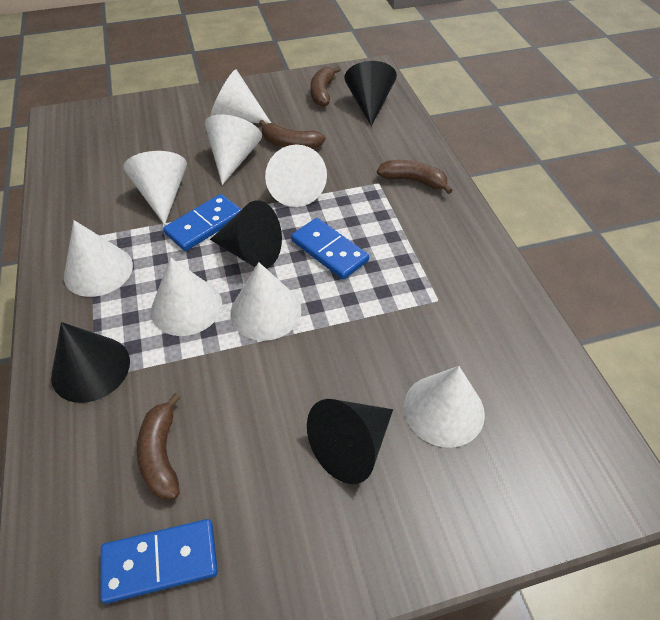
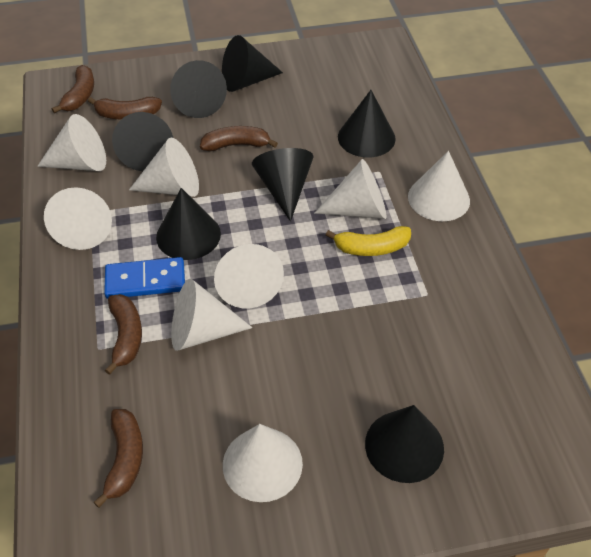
black cone: 4 -> 7
blue domino: 3 -> 1
brown banana: 4 -> 5
yellow banana: 0 -> 1

